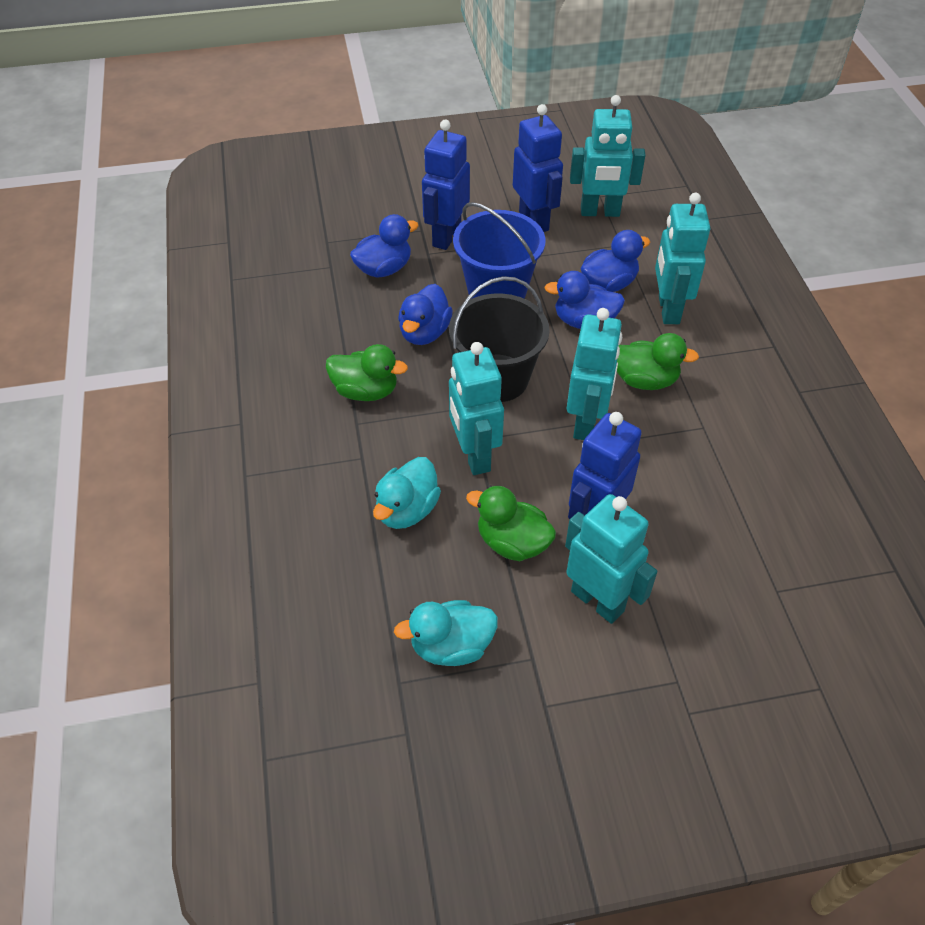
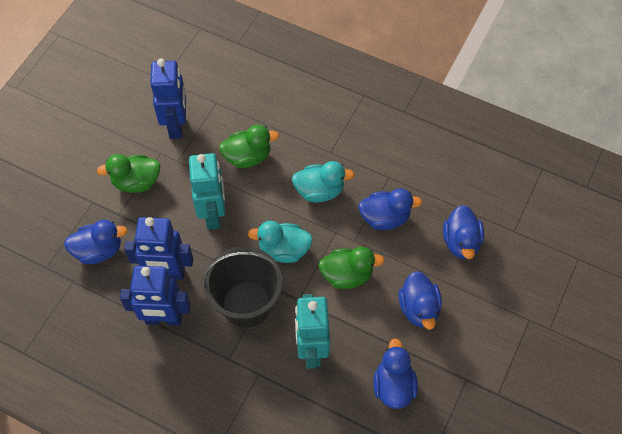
blue bucket: 1 -> 0
blue duck: 4 -> 5
turquoise robot: 5 -> 2

